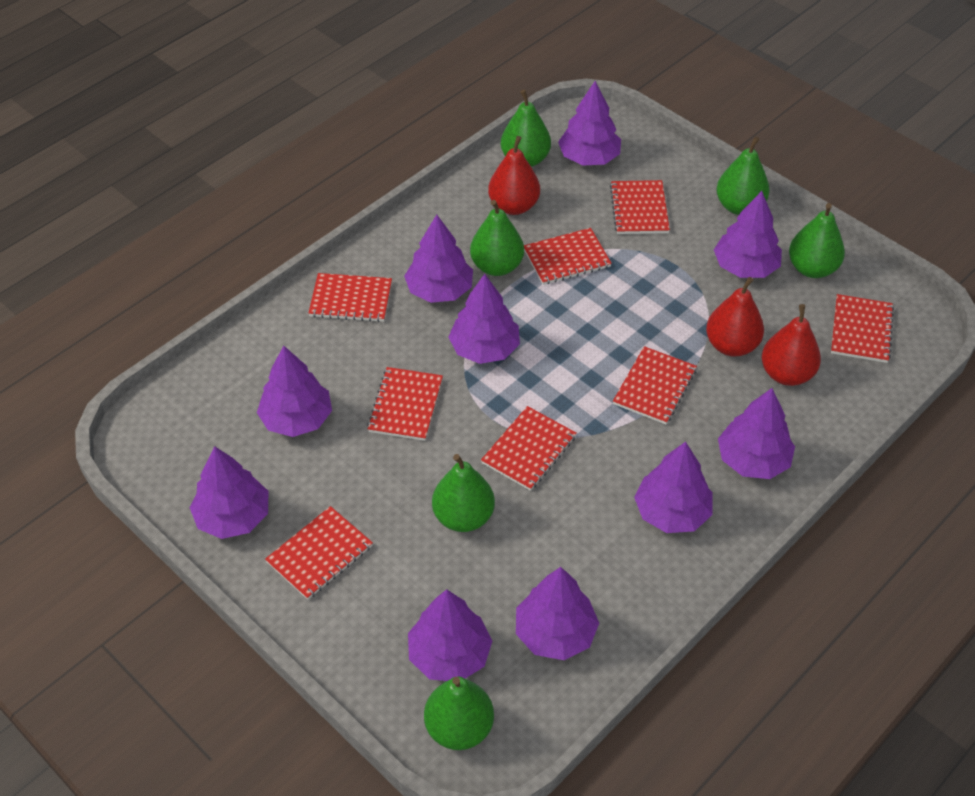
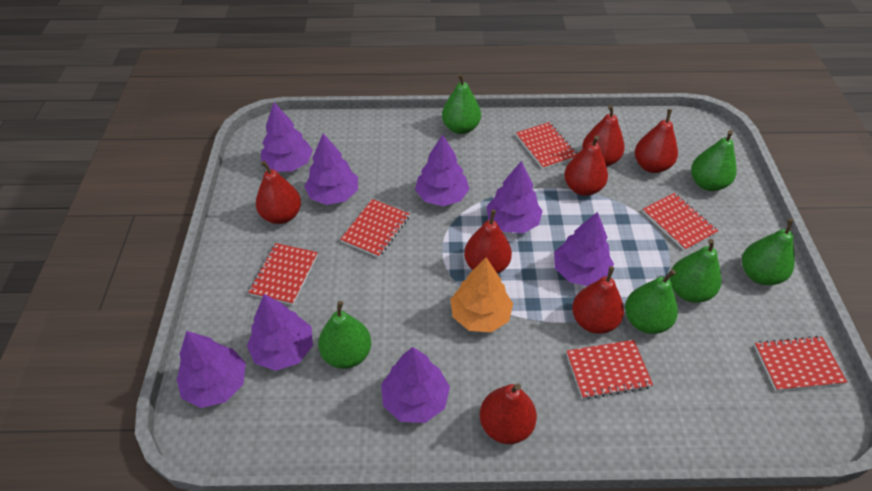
orange tree: 0 -> 1
purple tree: 10 -> 8
red notebook: 8 -> 6
red pear: 3 -> 7

